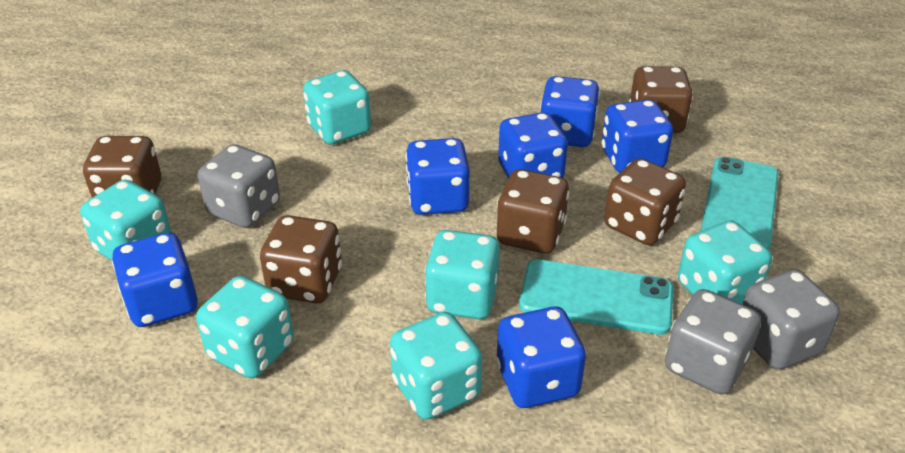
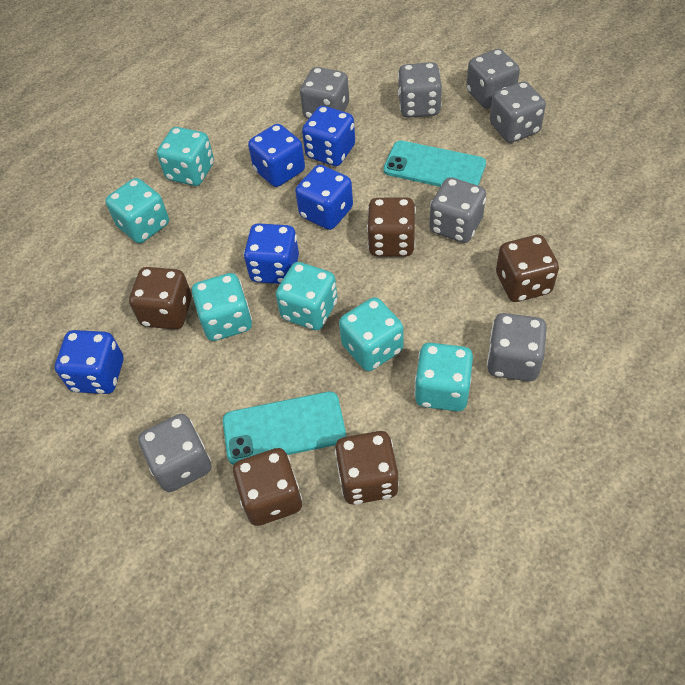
blue dice: 6 -> 5
grey dice: 3 -> 7

